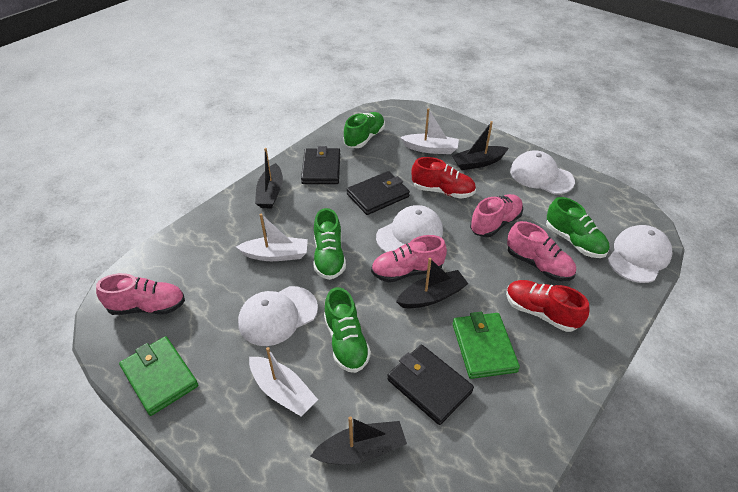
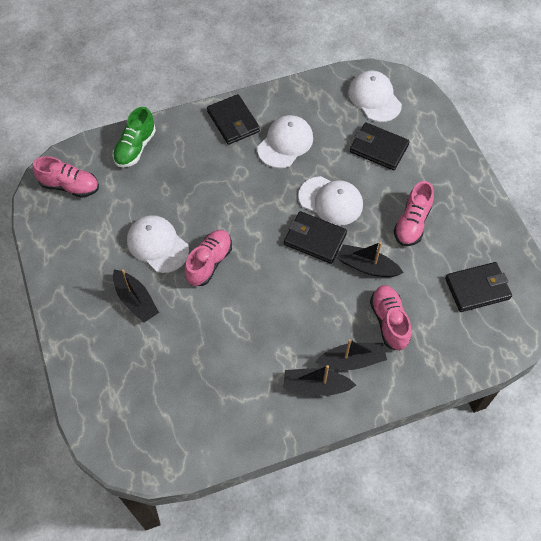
black wallet: 3 -> 4
green shoe: 4 -> 1
green wallet: 2 -> 0
red shoe: 2 -> 0
white boat: 3 -> 0

